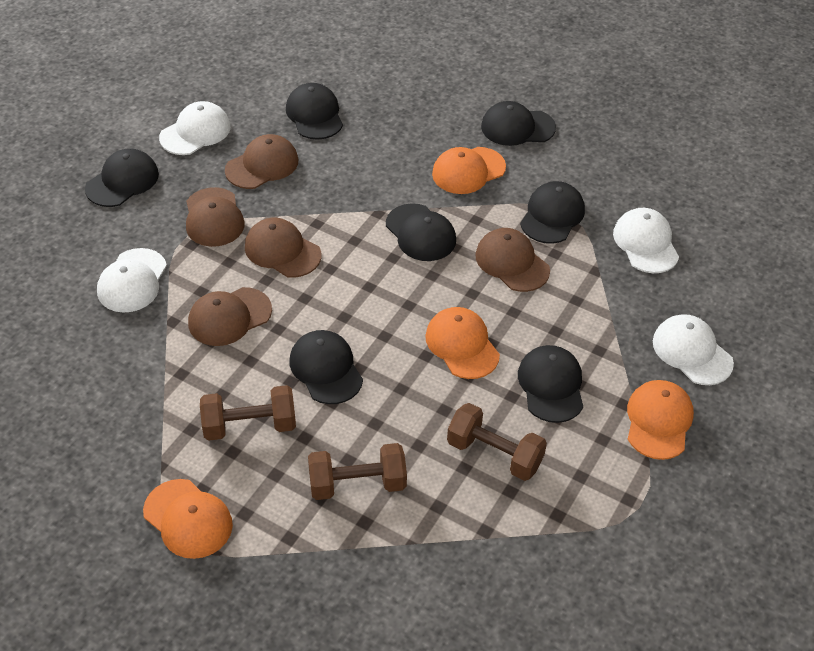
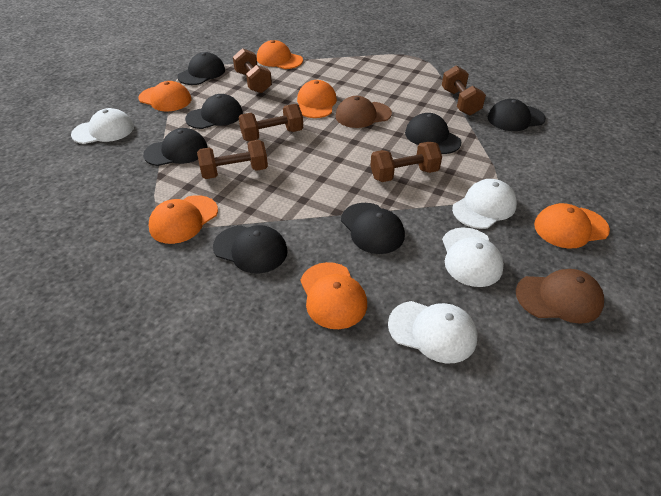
brown cap: 5 -> 2
brown dumbbell: 3 -> 5
orange cap: 4 -> 6

